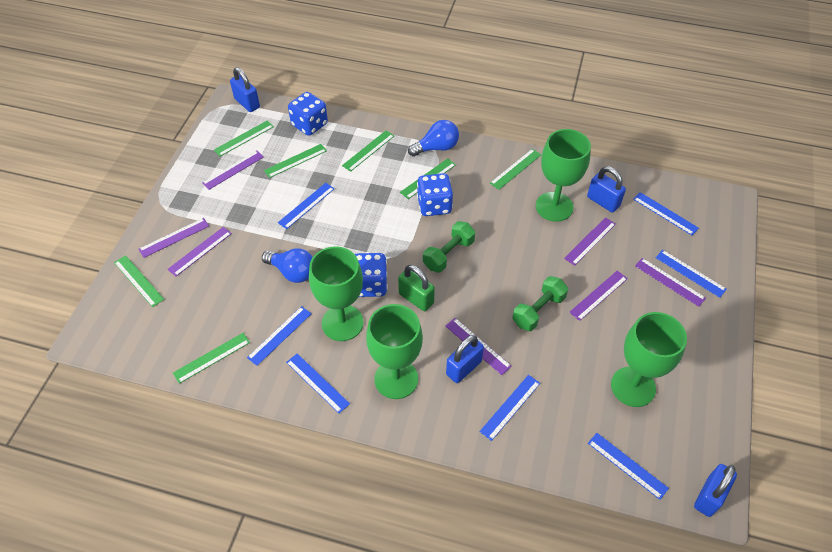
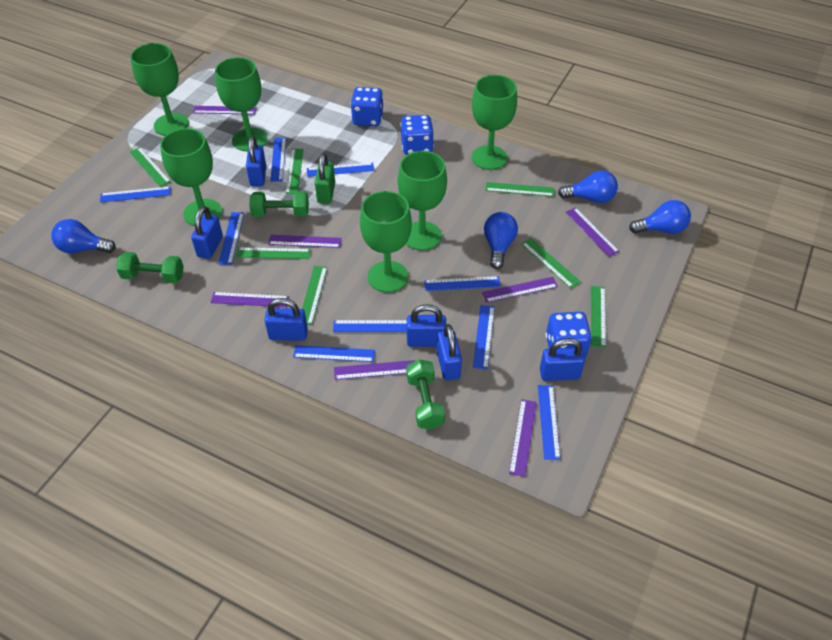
blue light bulb: 2 -> 4
blue padlock: 4 -> 6
blue ruler: 7 -> 9
green dumbbell: 2 -> 3
green goblet: 4 -> 6

